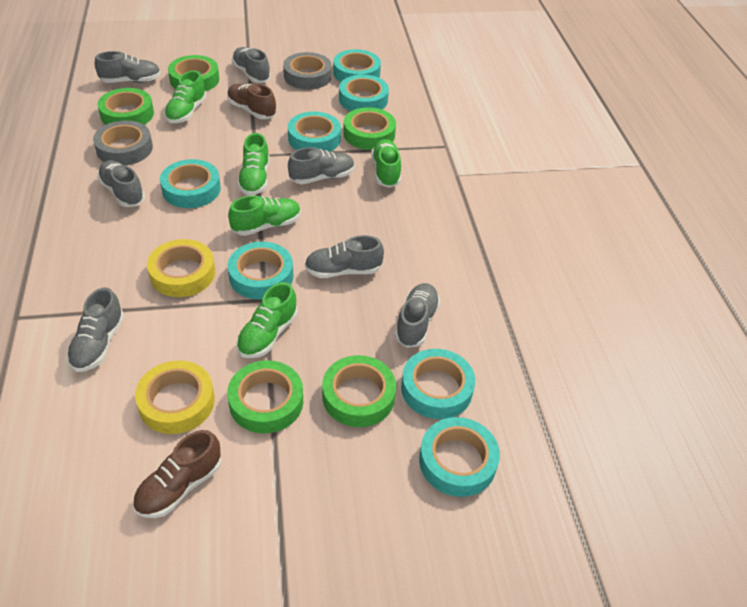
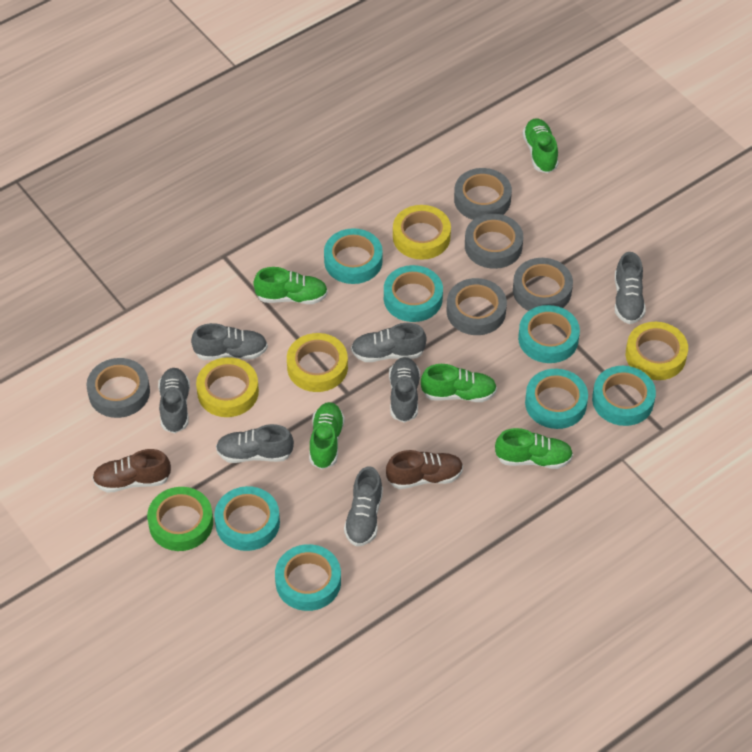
green tape: 5 -> 1
grey tape: 2 -> 5
yellow tape: 2 -> 4

